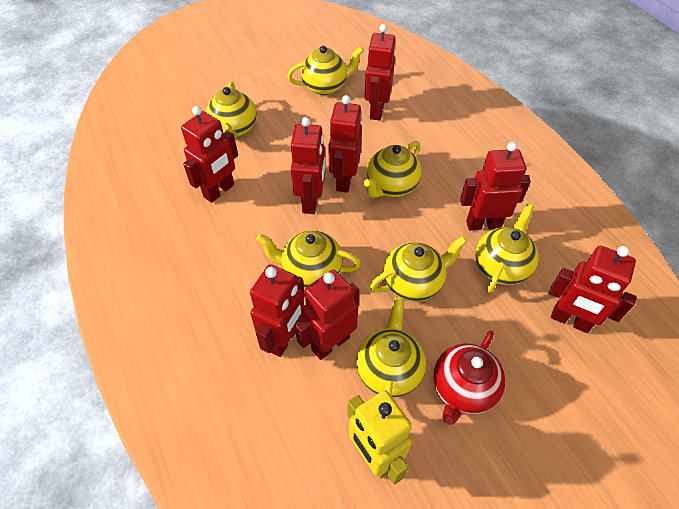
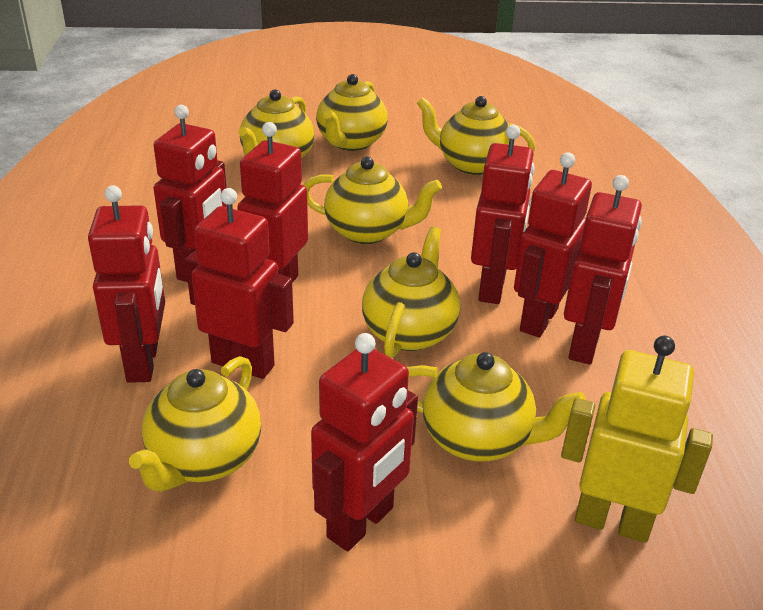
red teapot: 1 -> 0

